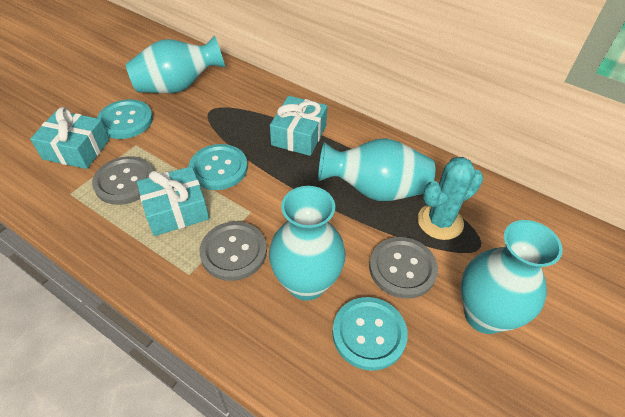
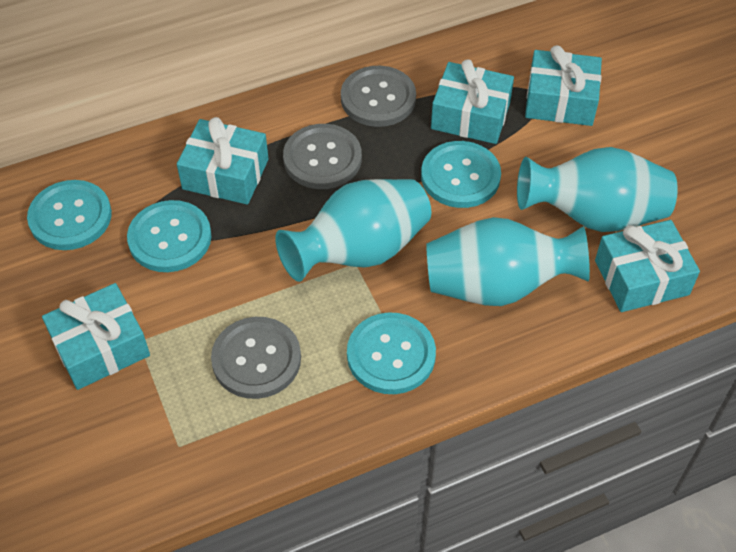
turquoise button: 3 -> 4
turquoise cactus: 1 -> 0
turquoise gift: 3 -> 5
turquoise vase: 4 -> 3

